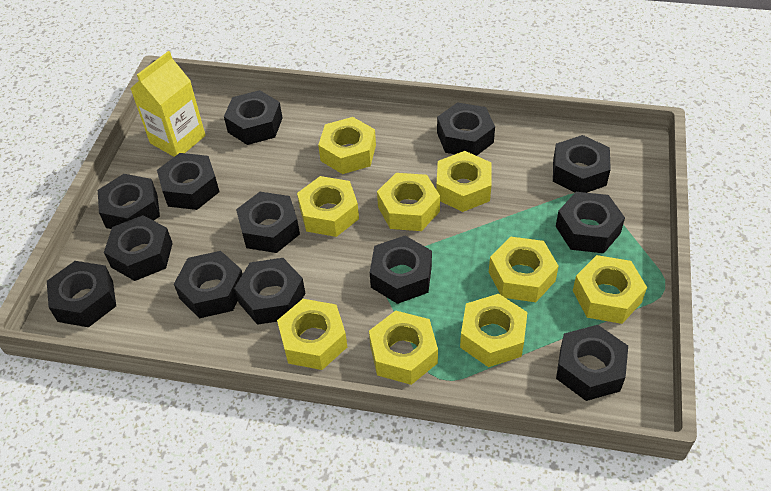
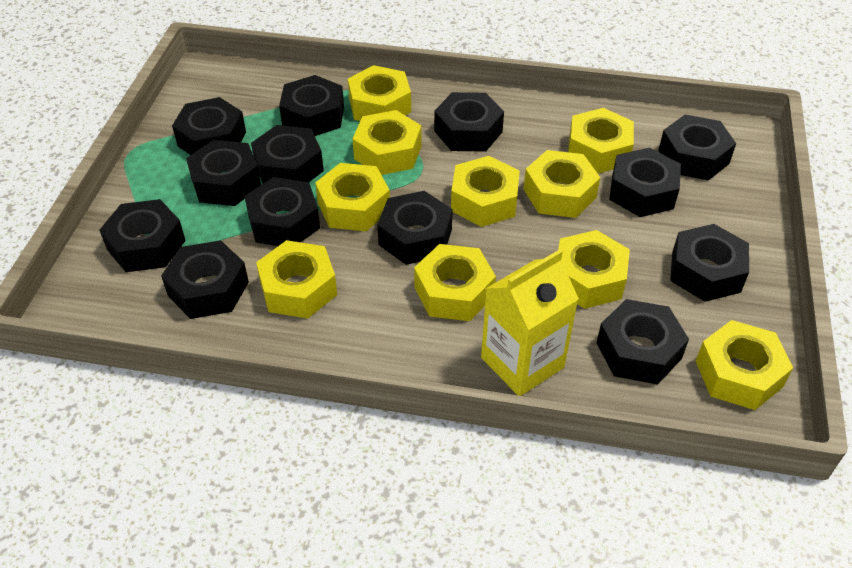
yellow nut: 9 -> 10

